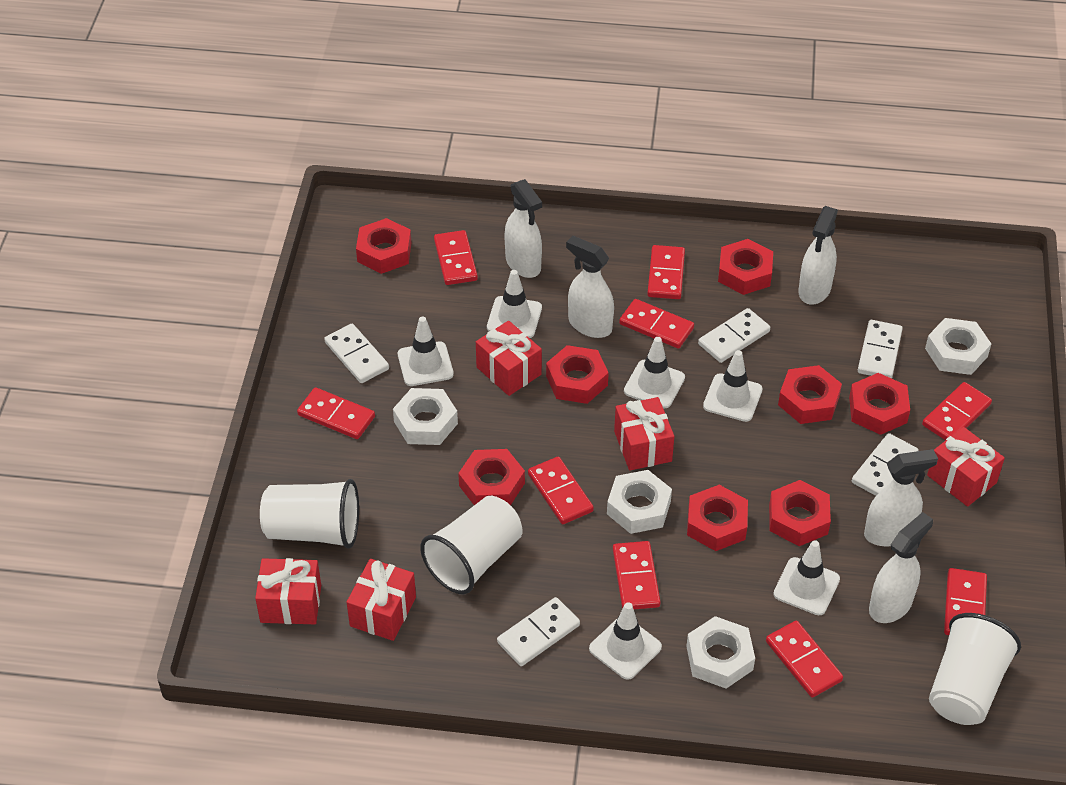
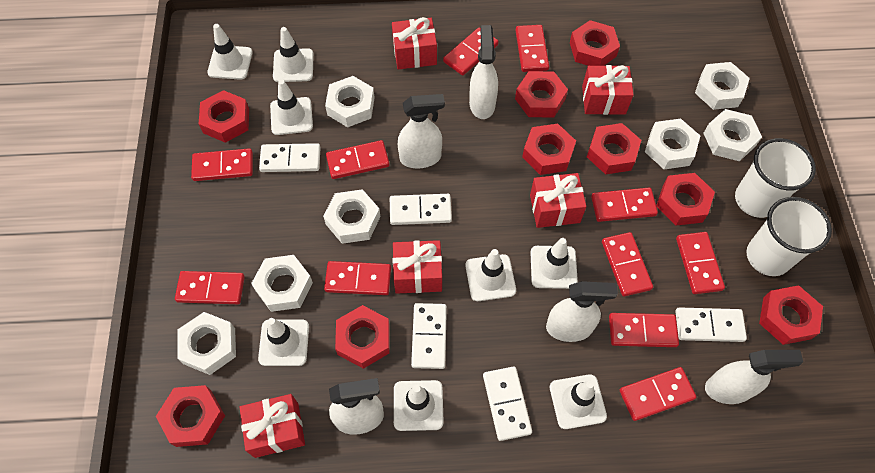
red domino: 9 -> 11
red nut: 8 -> 9
white cup: 3 -> 2
white nut: 4 -> 7
white traffic cone: 6 -> 8

